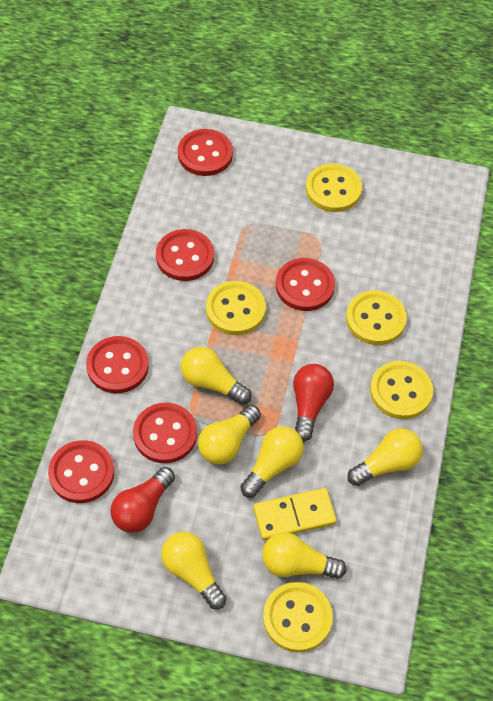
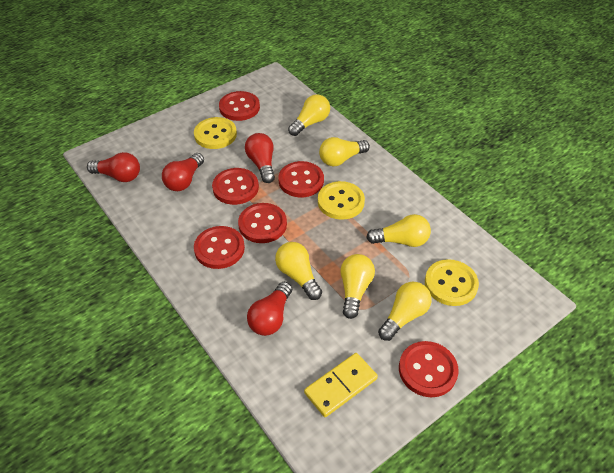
red light bulb: 2 -> 4
yellow button: 5 -> 3

